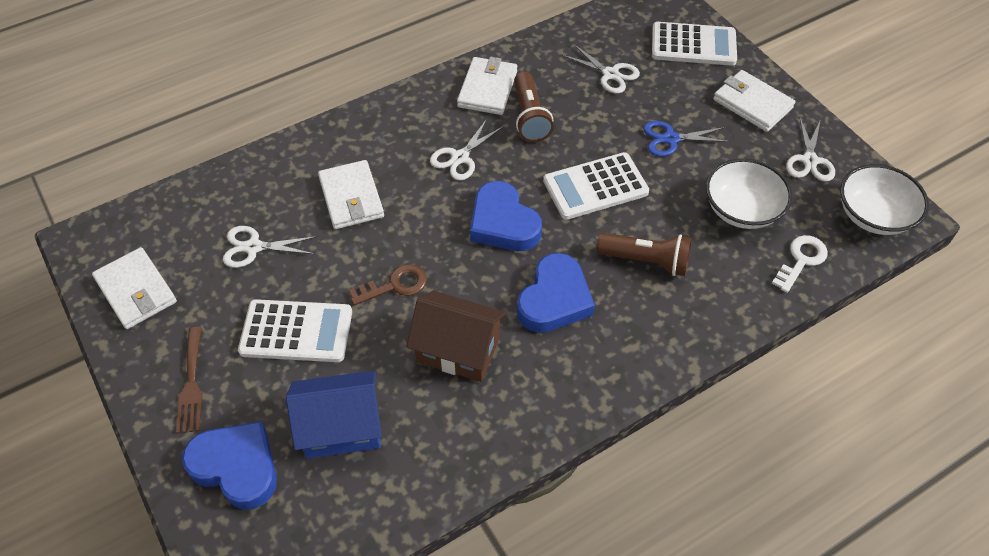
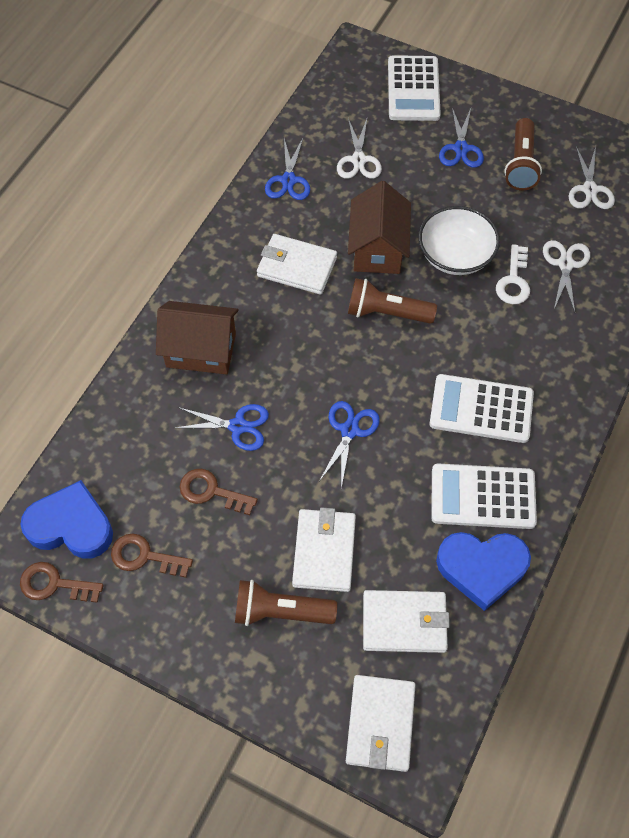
blue heart: 3 -> 2
blue house: 1 -> 0
blue scissors: 1 -> 4
brown flashlight: 2 -> 3
brown fork: 1 -> 0
brown house: 1 -> 2
brown key: 1 -> 3
white bowl: 2 -> 1
white scissors: 4 -> 3

